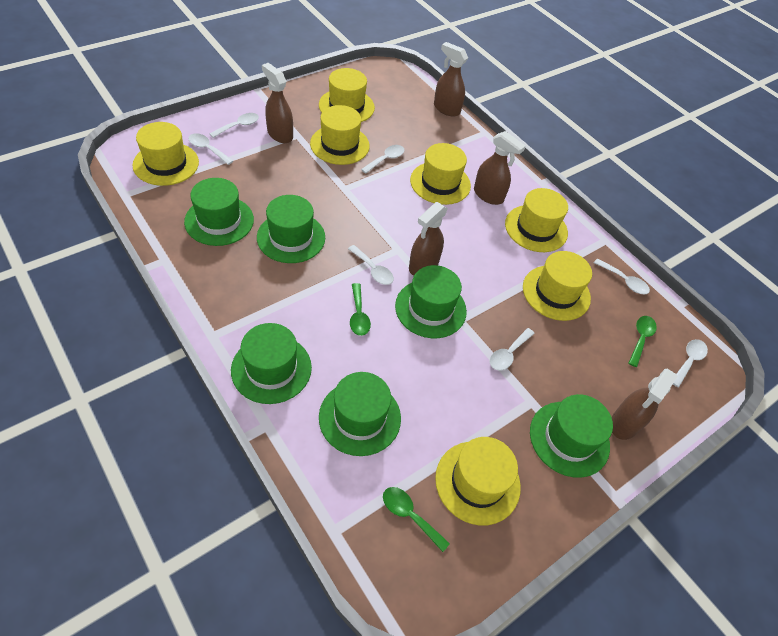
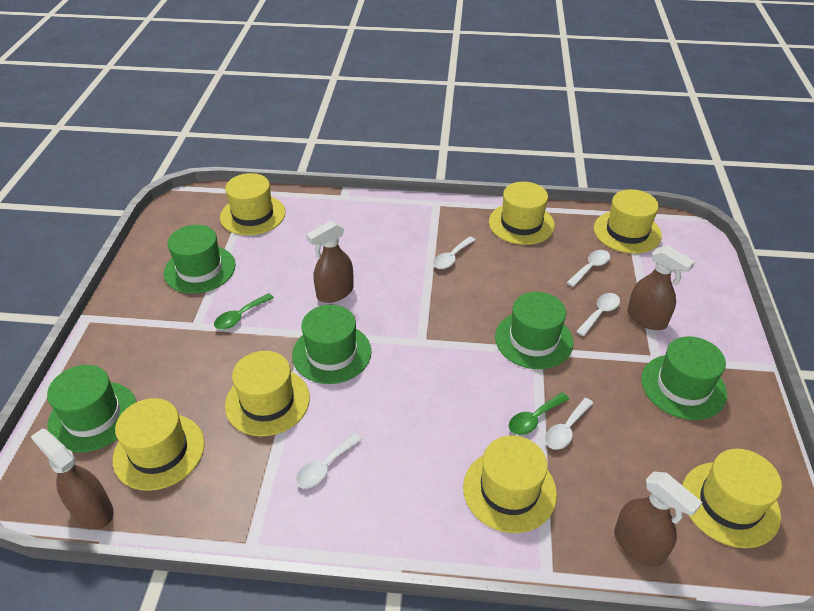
brown spray bottle: 5 -> 4
green hat: 6 -> 5
green spoon: 3 -> 2
white spoon: 7 -> 5

